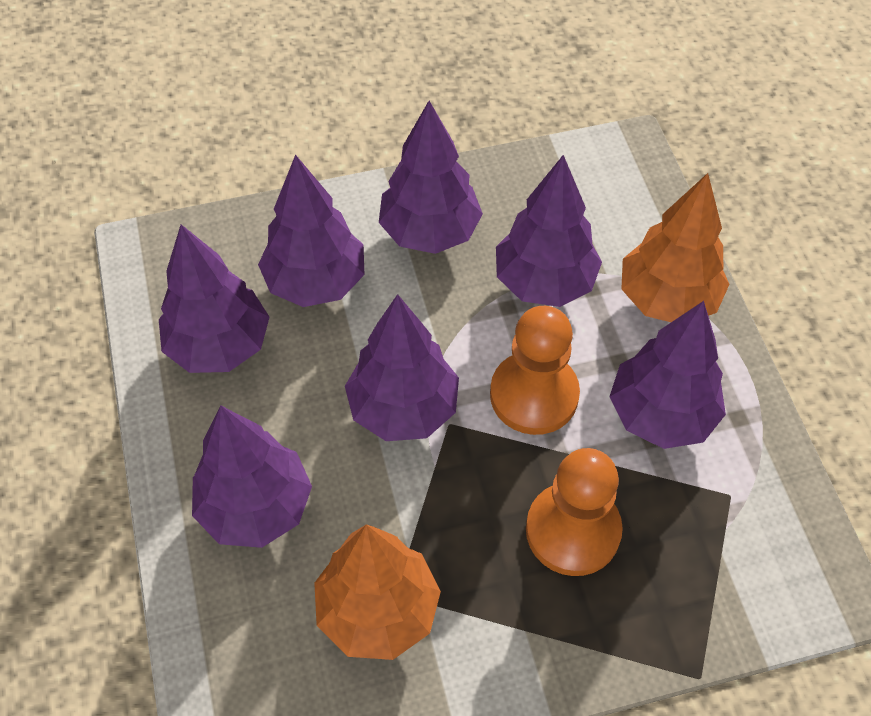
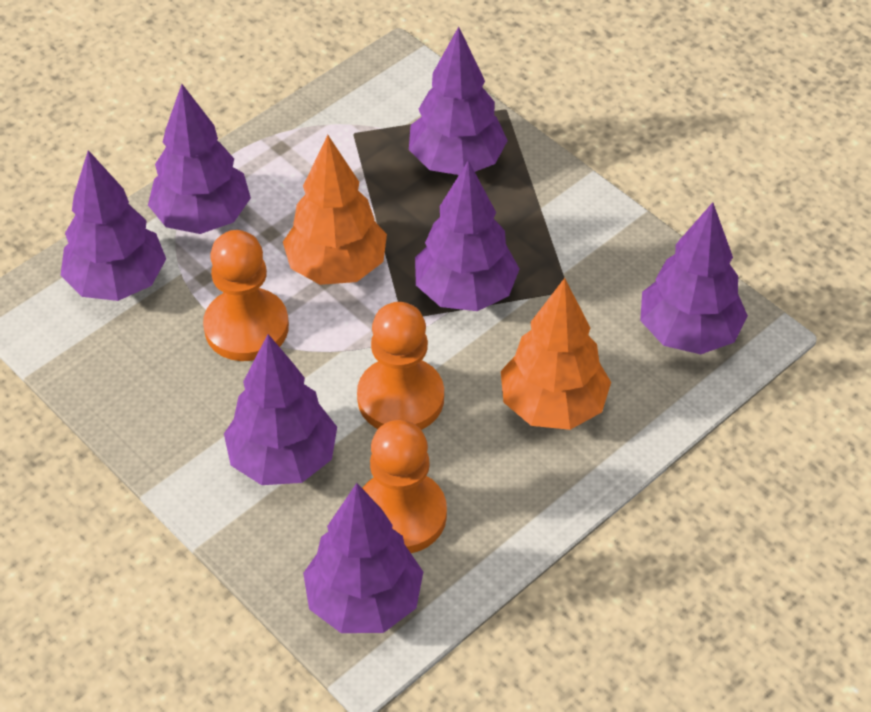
orange pawn: 2 -> 3

